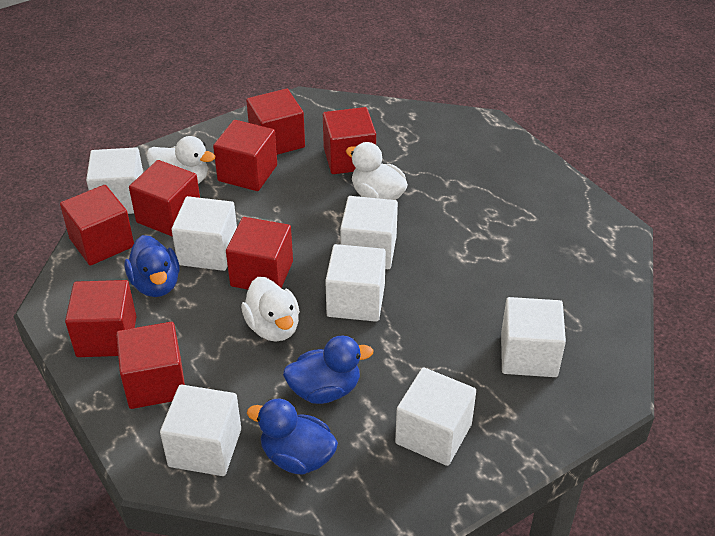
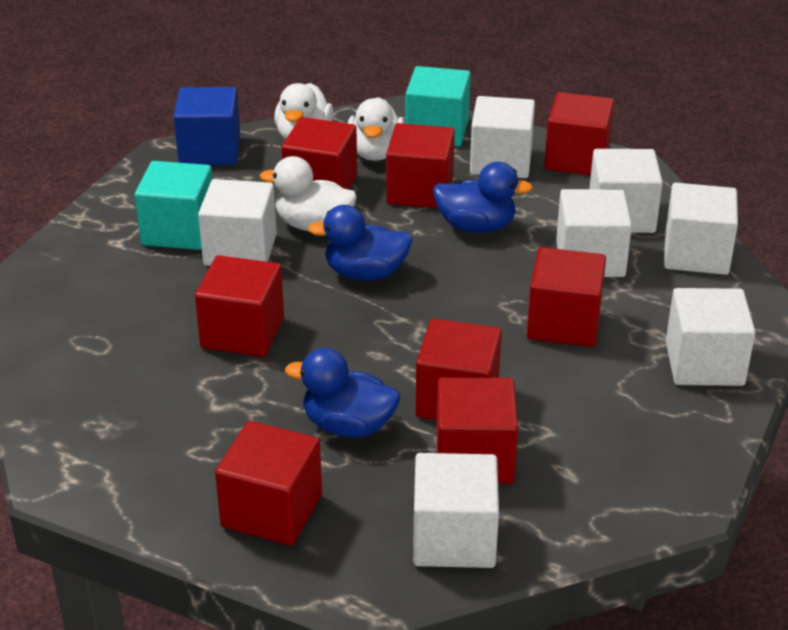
blue cube: 0 -> 1
turquoise cube: 0 -> 2

